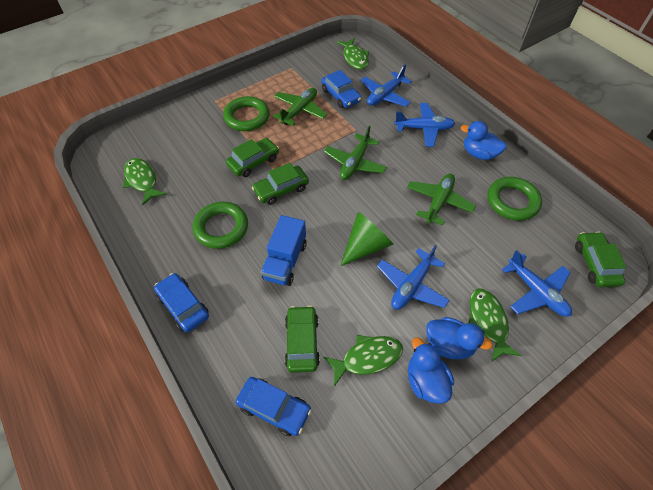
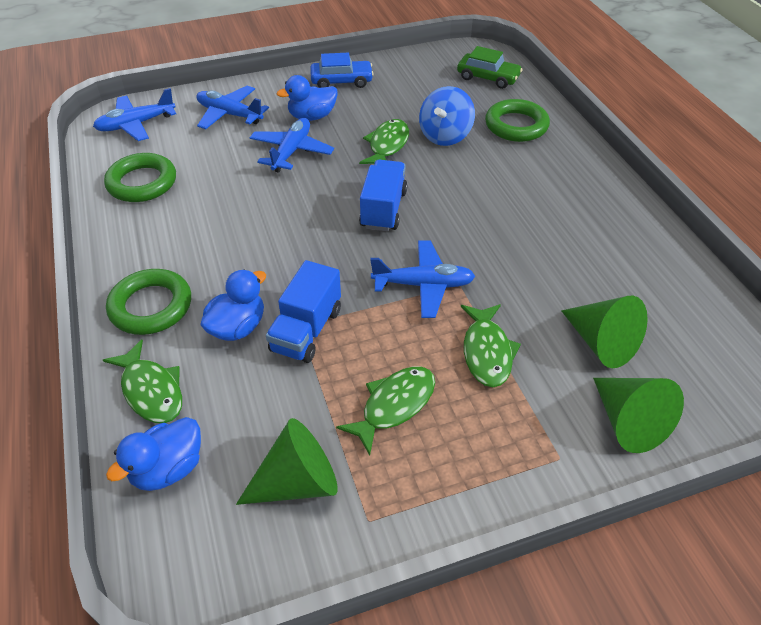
blue car: 3 -> 1
blue spinning top: 0 -> 1
blue truck: 1 -> 2
green car: 4 -> 1
green cone: 1 -> 3
green plane: 3 -> 0

